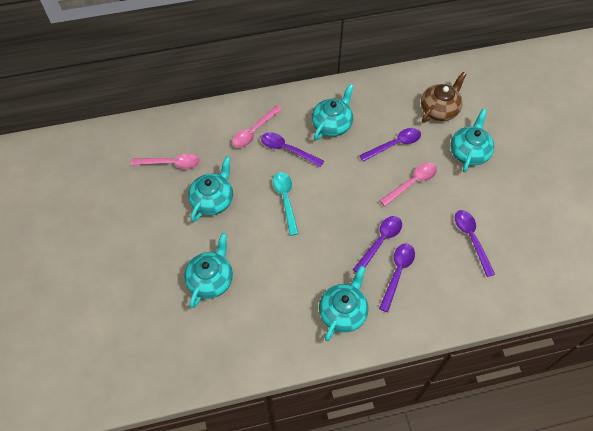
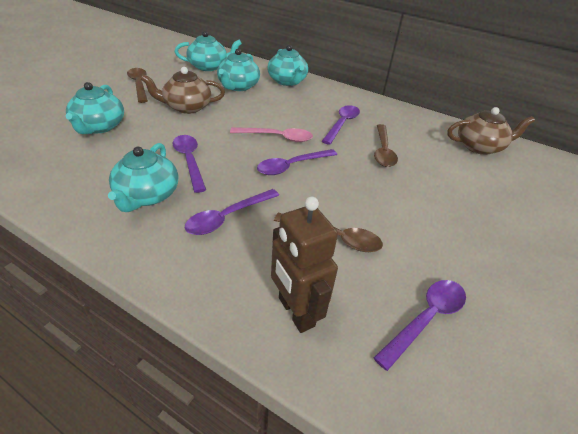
brown robot: 0 -> 1
brown spoon: 0 -> 3
brown teapot: 1 -> 2
pink spoon: 3 -> 1
turquoise spoon: 1 -> 0

